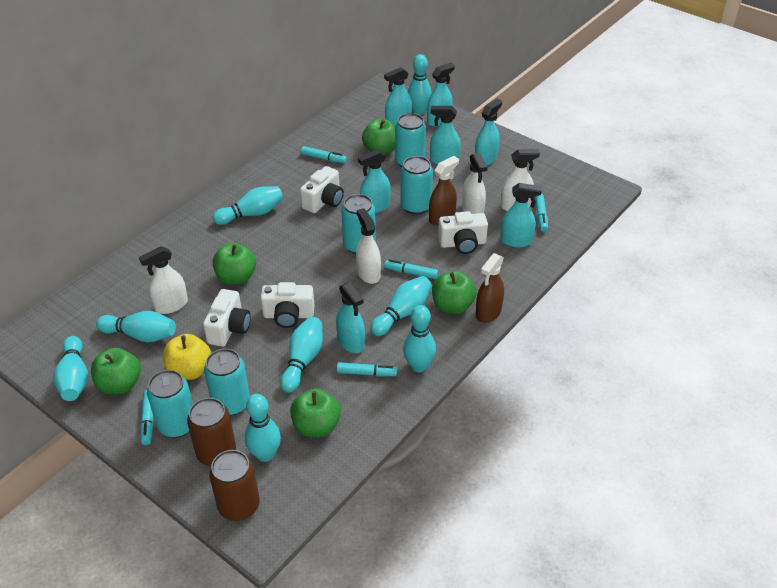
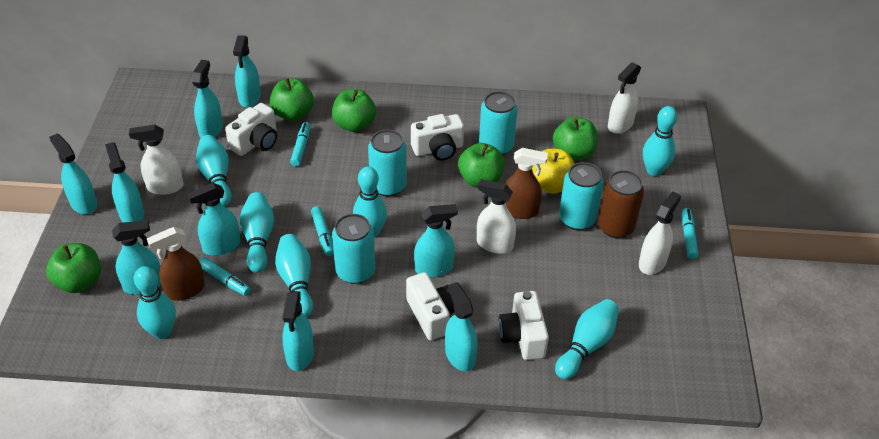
brown can: 2 -> 1
turquoise bowling pin: 8 -> 7
turquoise can: 5 -> 4
turquoise marker: 5 -> 4
turquoise spray bottle: 7 -> 9

